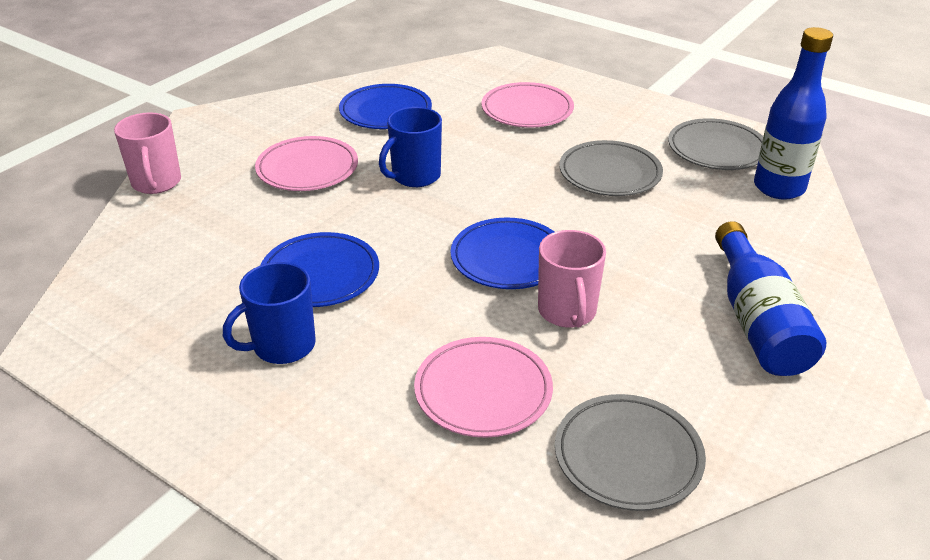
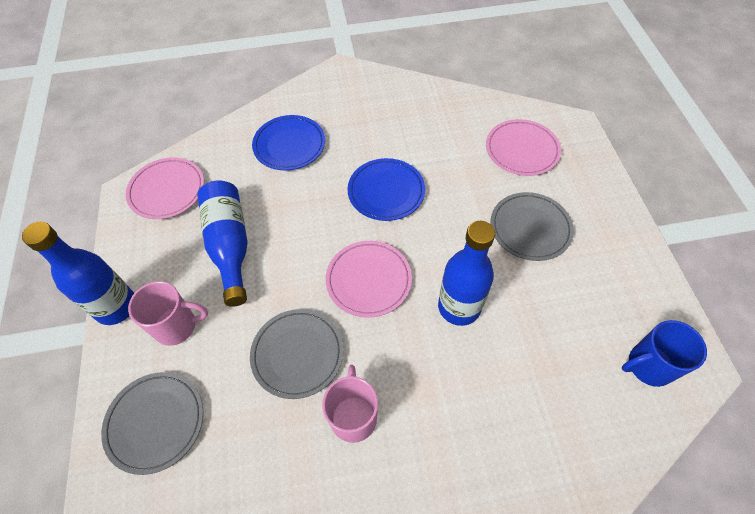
blue bottle: 2 -> 3
blue mug: 2 -> 1
blue plate: 3 -> 2

